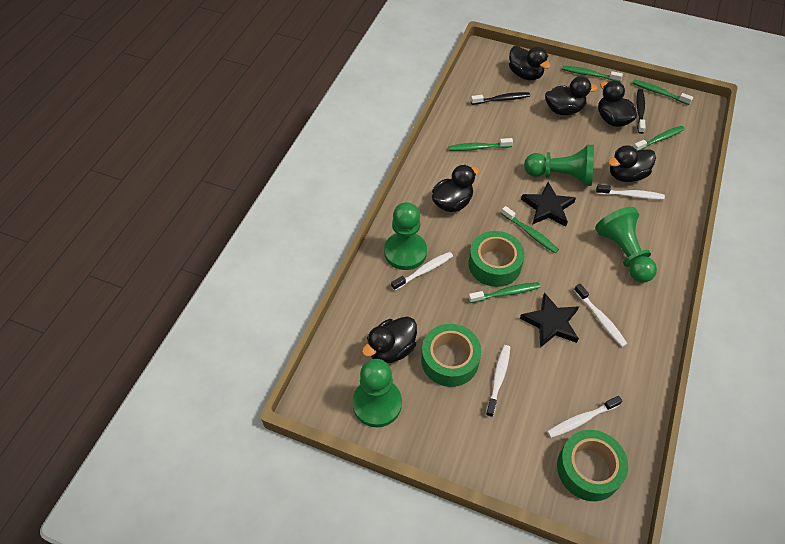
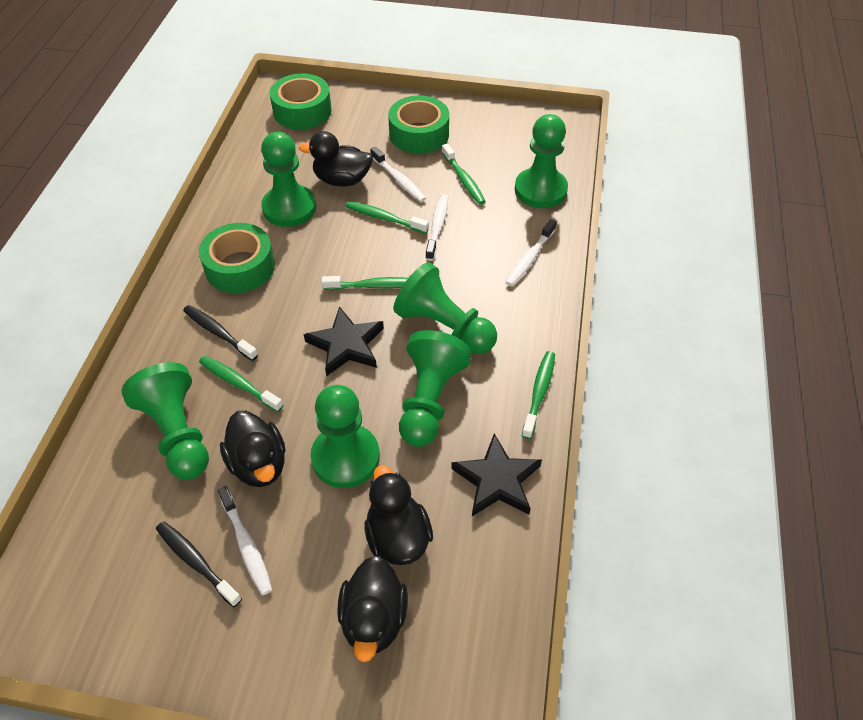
black duck: 6 -> 4
green pawn: 4 -> 6
green toothbrush: 6 -> 5
white toothbrush: 5 -> 4

